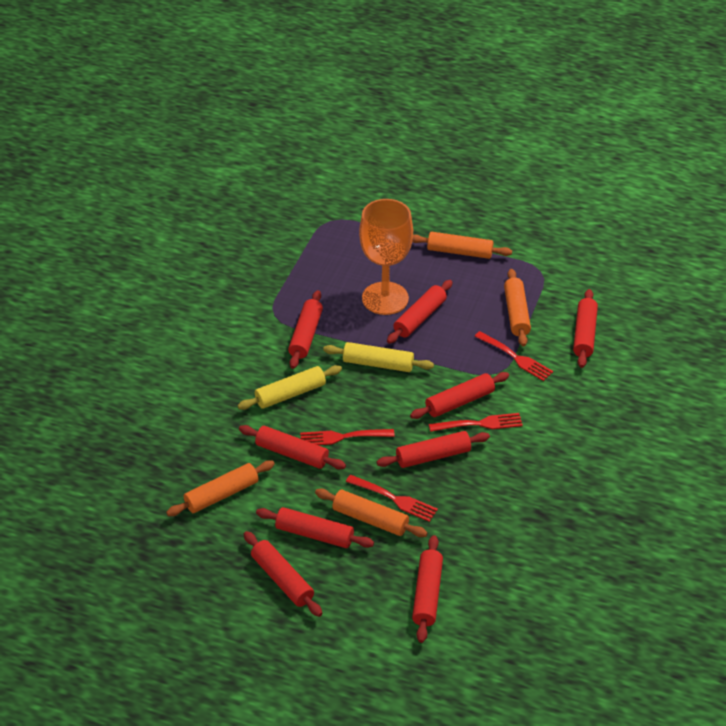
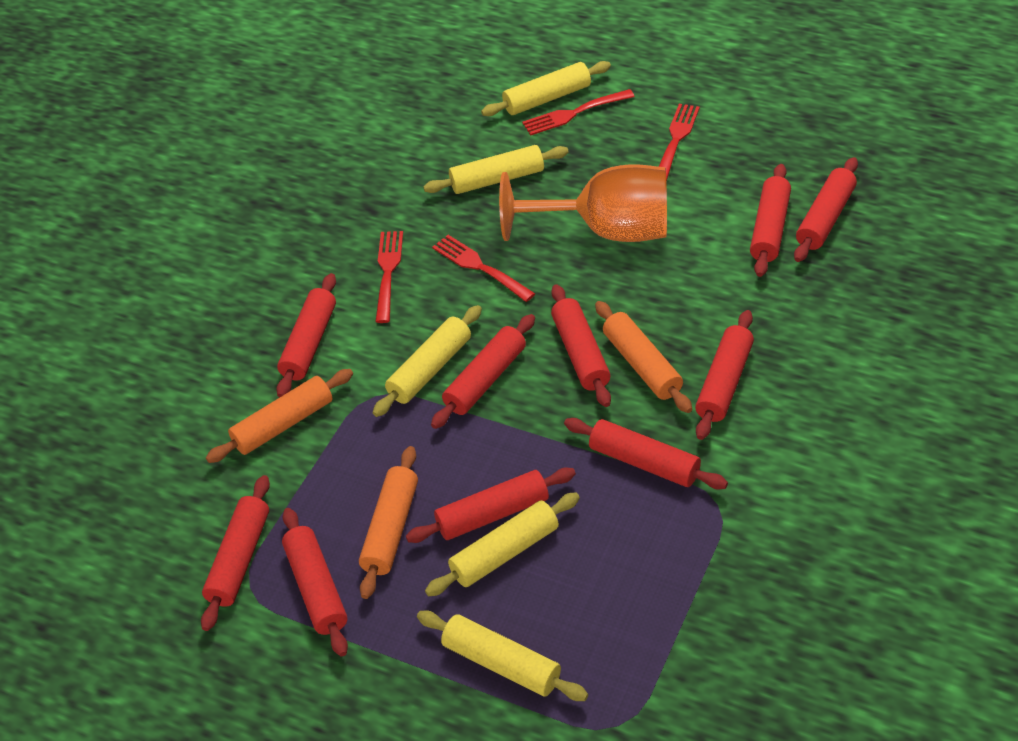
orange rolling pin: 4 -> 3
red rolling pin: 9 -> 10
yellow rolling pin: 2 -> 5

